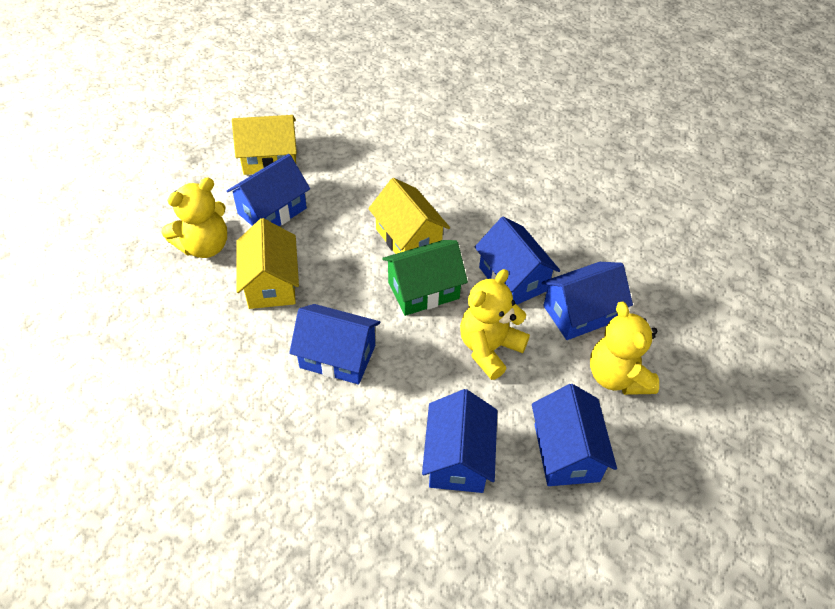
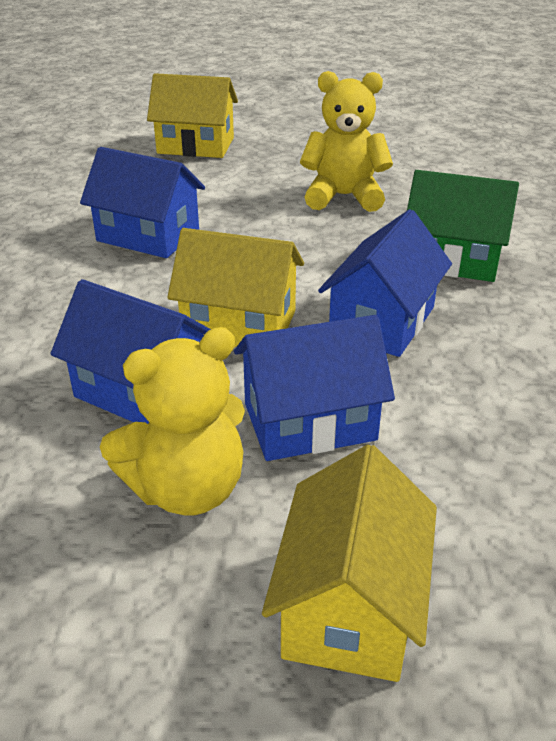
blue house: 6 -> 4
yellow teddy bear: 3 -> 2

